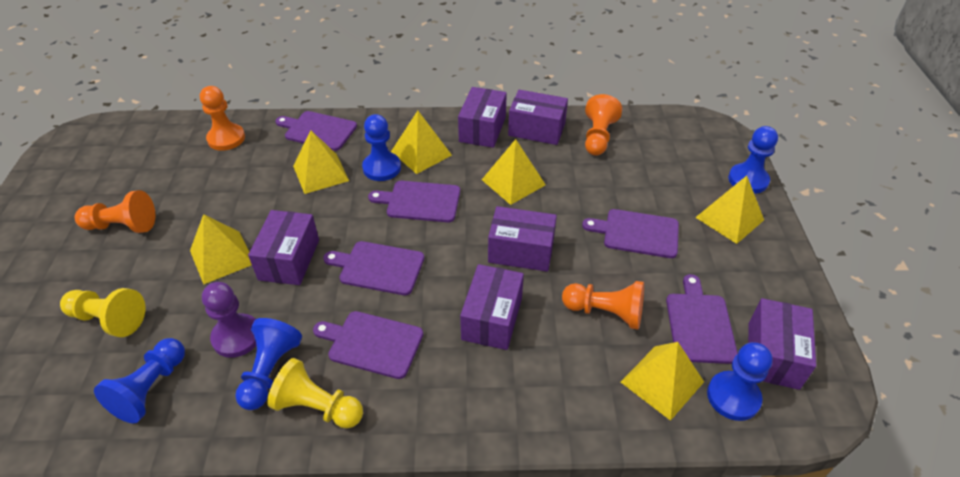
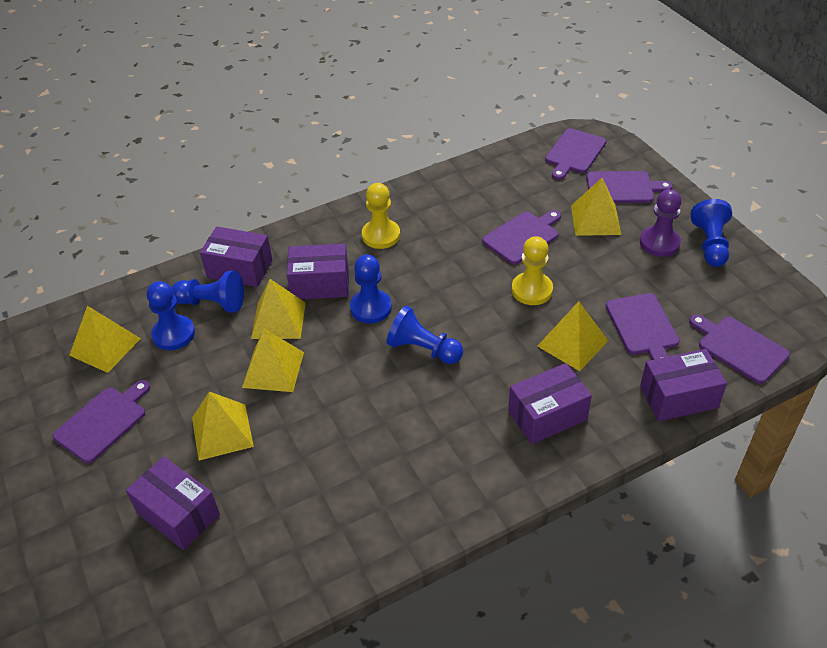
orange pawn: 4 -> 0
purple box: 6 -> 5

